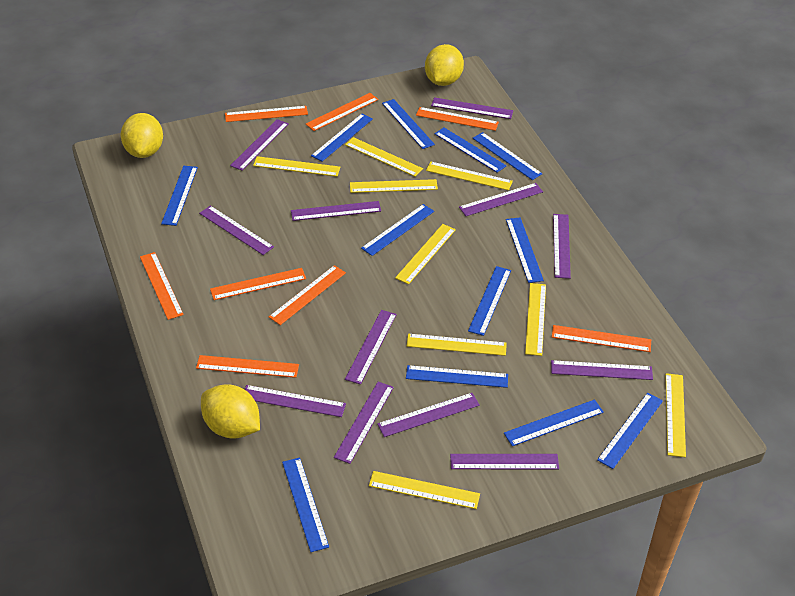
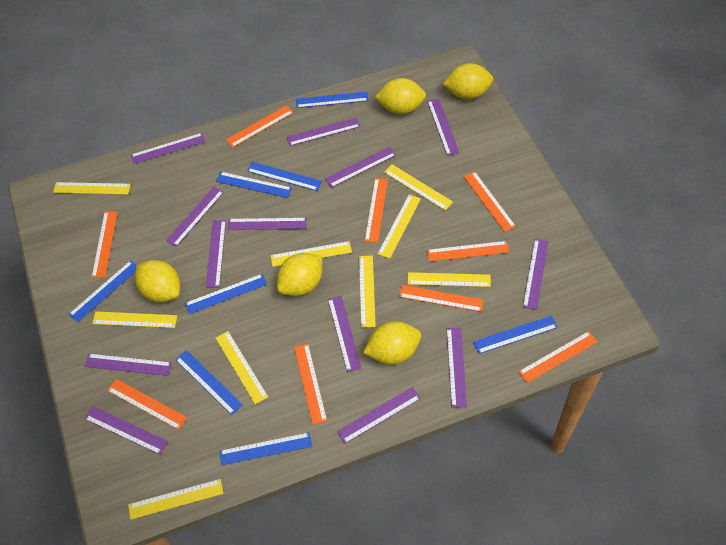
blue ruler: 12 -> 8
orange ruler: 8 -> 9
purple ruler: 12 -> 13
yellow lemon: 3 -> 5

